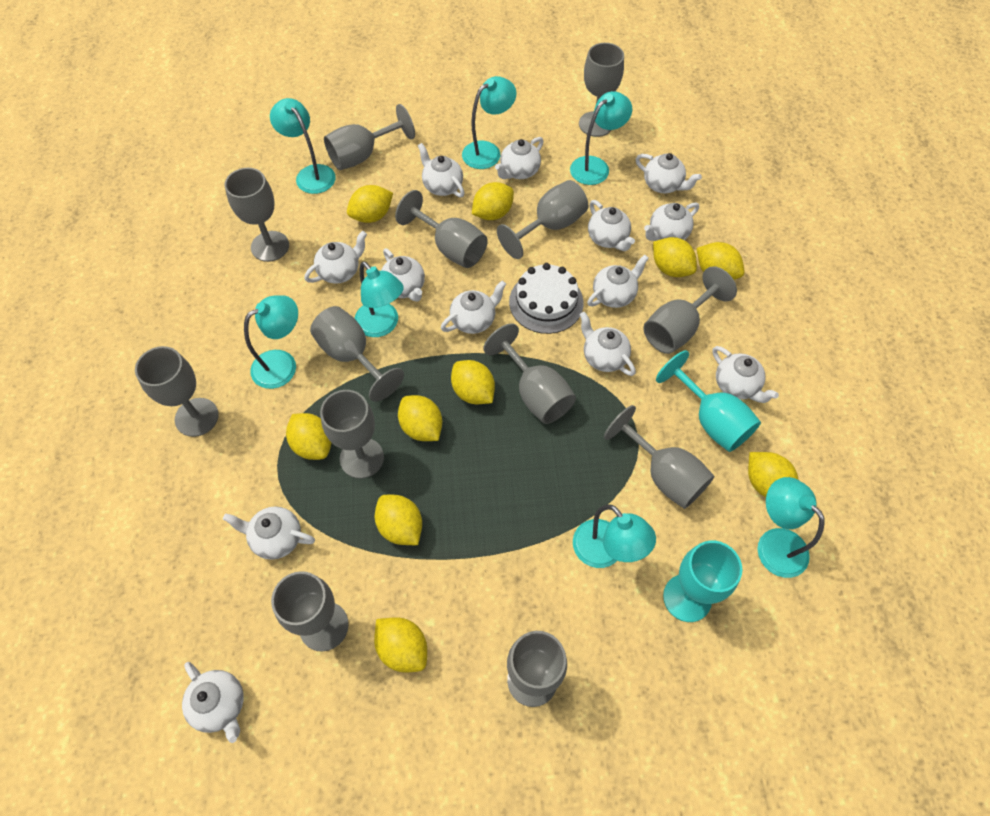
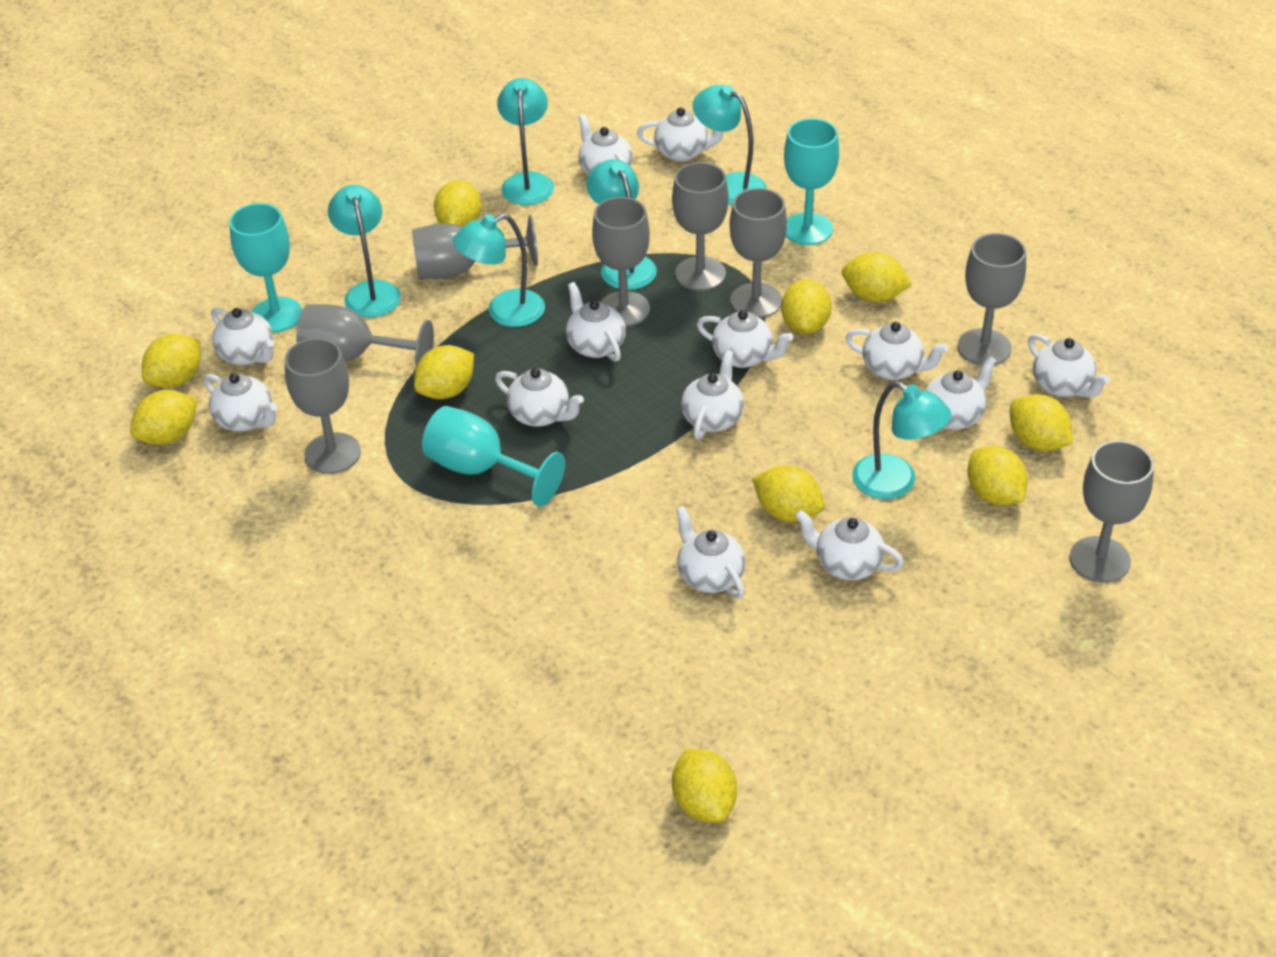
grey goblet: 13 -> 8
turquoise goblet: 2 -> 3
turquoise lamp: 7 -> 6
white cake: 1 -> 0

